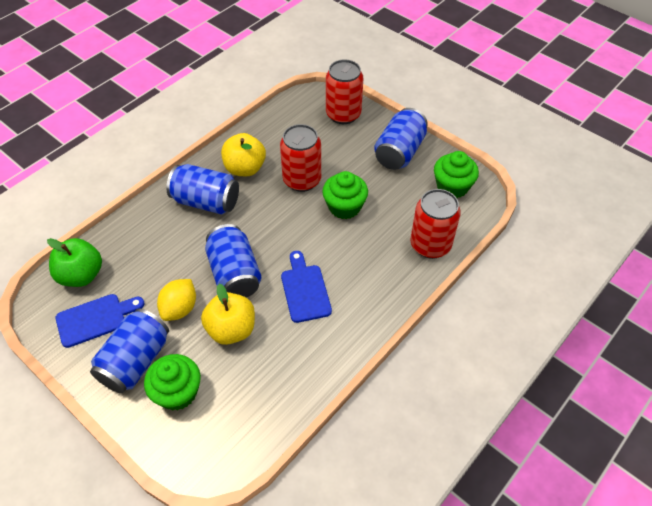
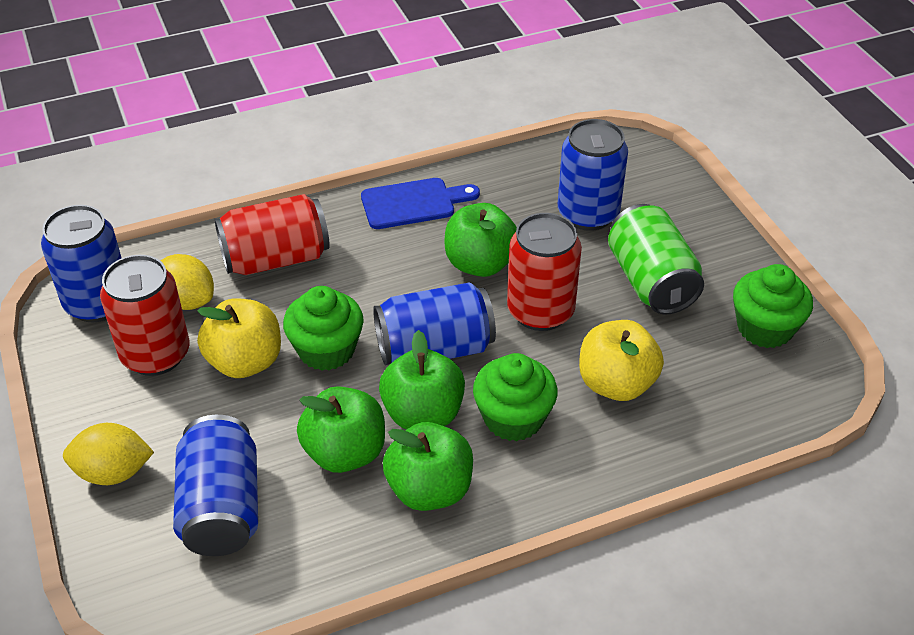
blue cutting board: 2 -> 1
green apple: 1 -> 4
green can: 0 -> 1
yellow lemon: 1 -> 2

